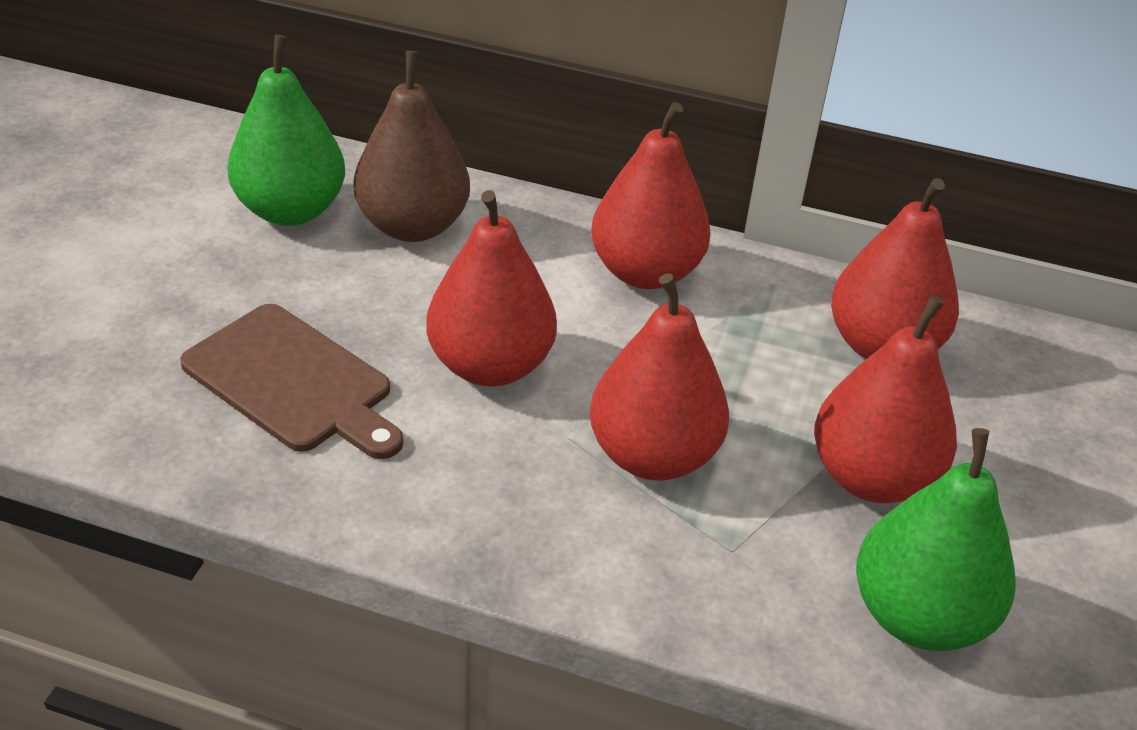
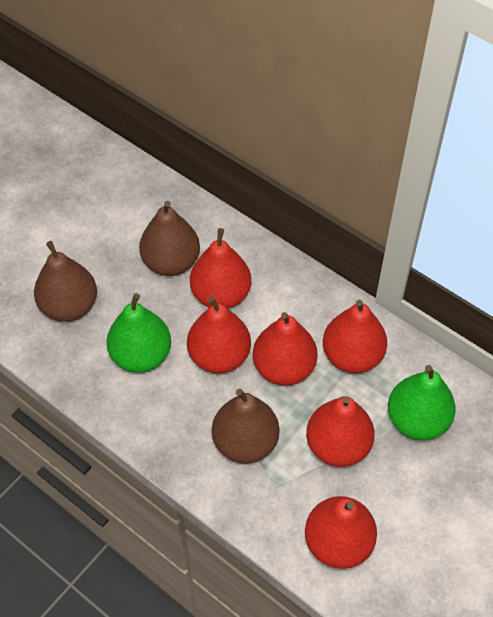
brown cutting board: 1 -> 0
brown pear: 1 -> 3
red pear: 5 -> 6

